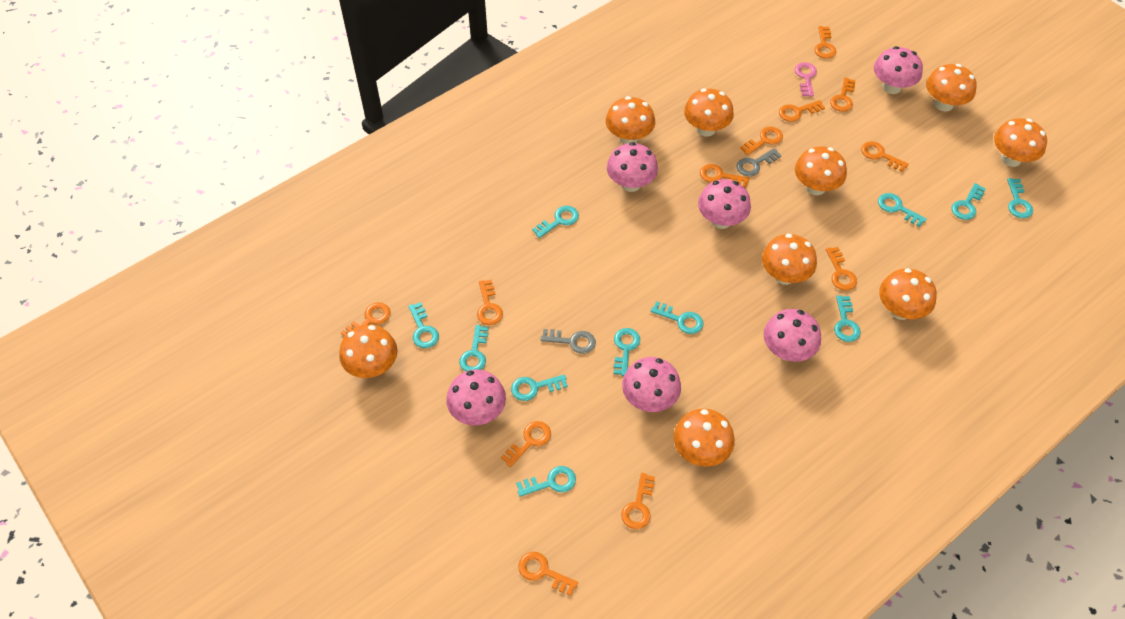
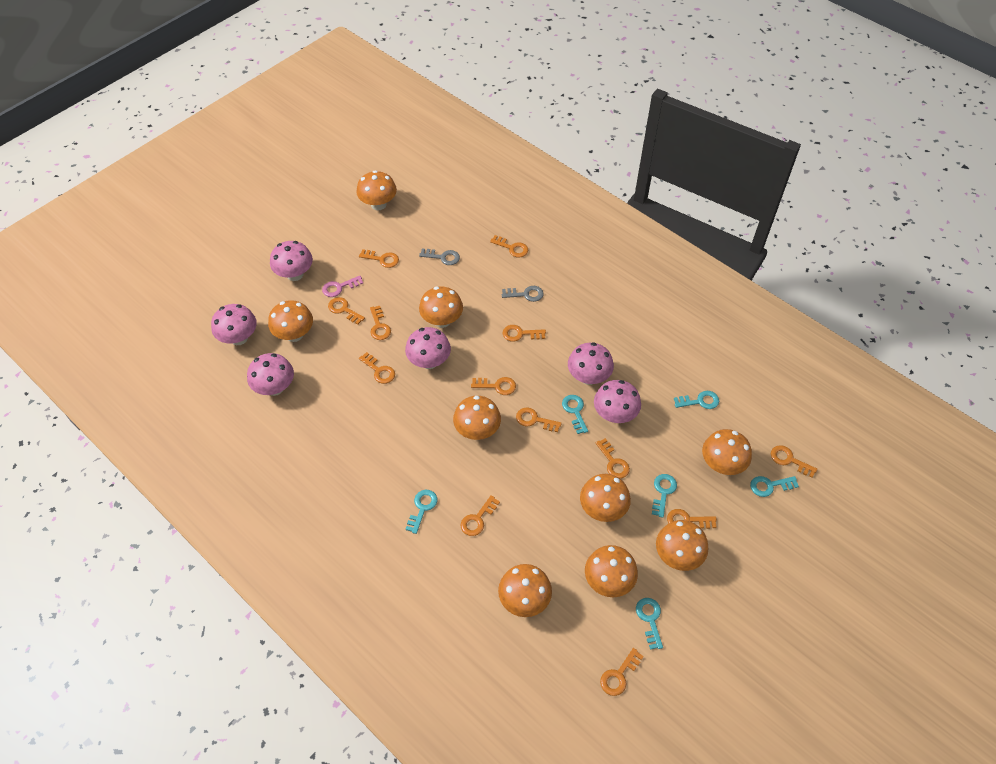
orange key: 12 -> 13
turquoise key: 11 -> 6

